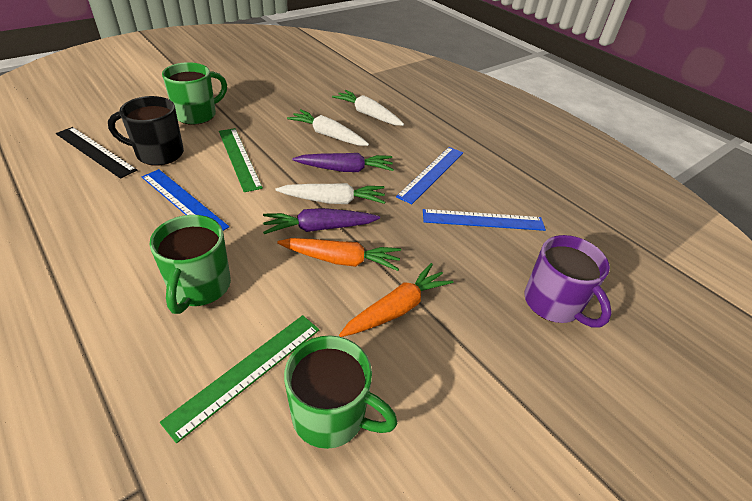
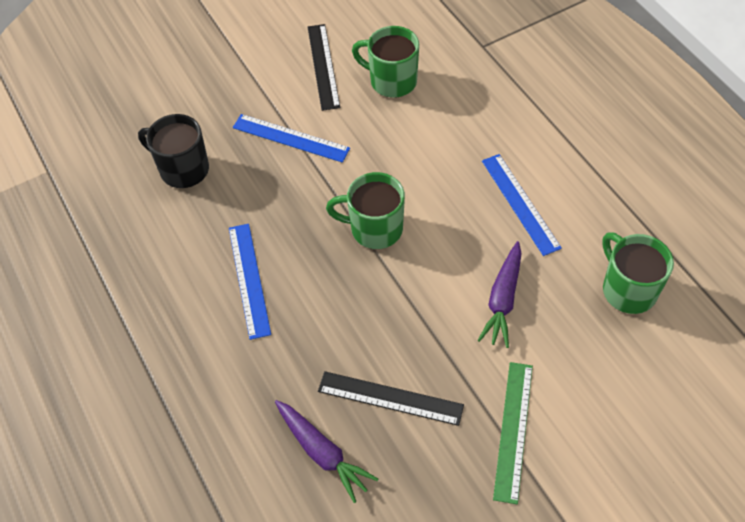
black ruler: 1 -> 2
green ruler: 2 -> 1
orange carrot: 2 -> 0
purple mug: 1 -> 0
white carrot: 3 -> 0

